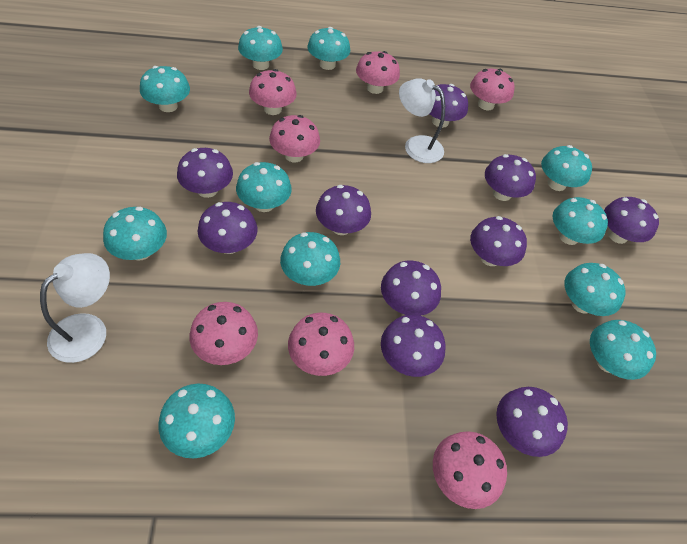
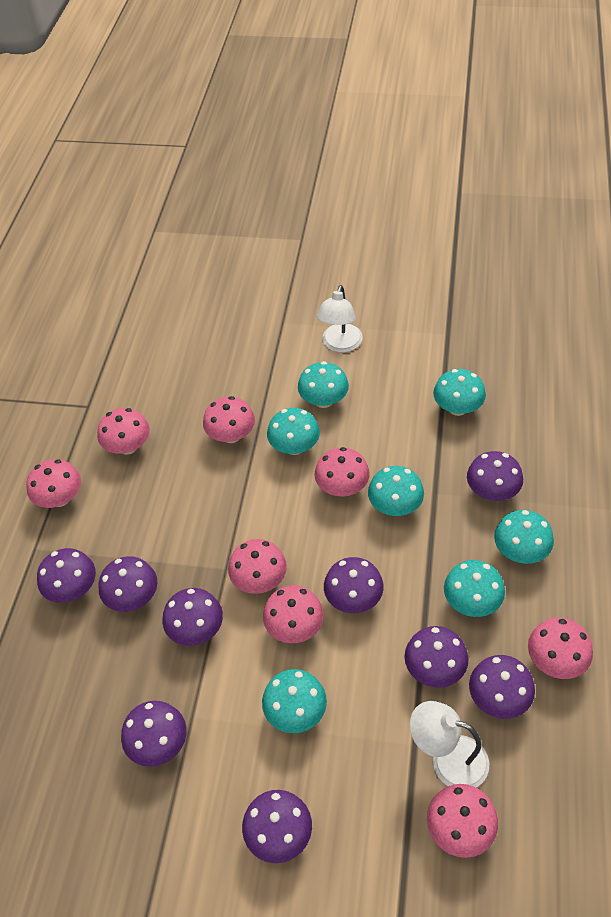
pink mushroom: 7 -> 8
purple mushroom: 10 -> 9
turquoise mushroom: 11 -> 7

